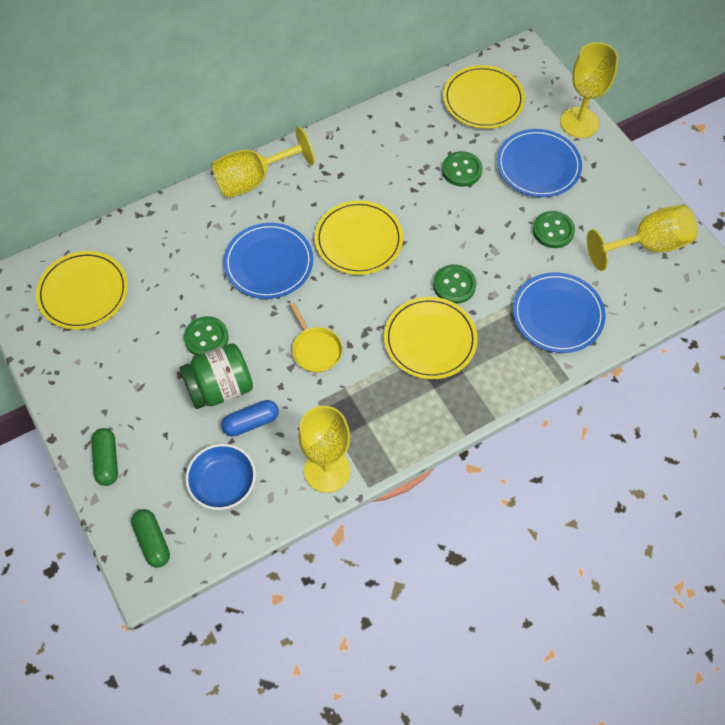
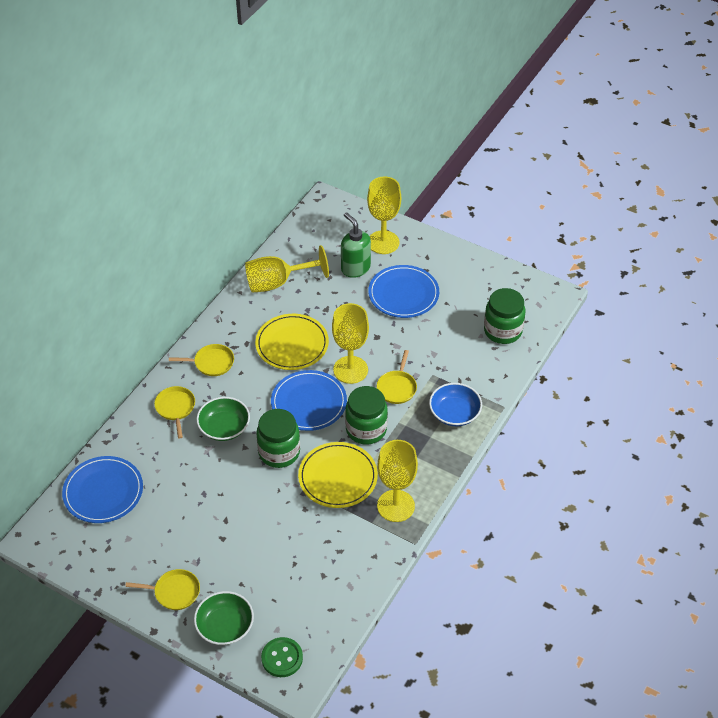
blue capsule: 1 -> 0
green bowl: 0 -> 2
green button: 4 -> 1
green capsule: 2 -> 0
green jar: 1 -> 3
green soap dispenser: 0 -> 1
yellow pan: 1 -> 4
yellow plate: 4 -> 2

